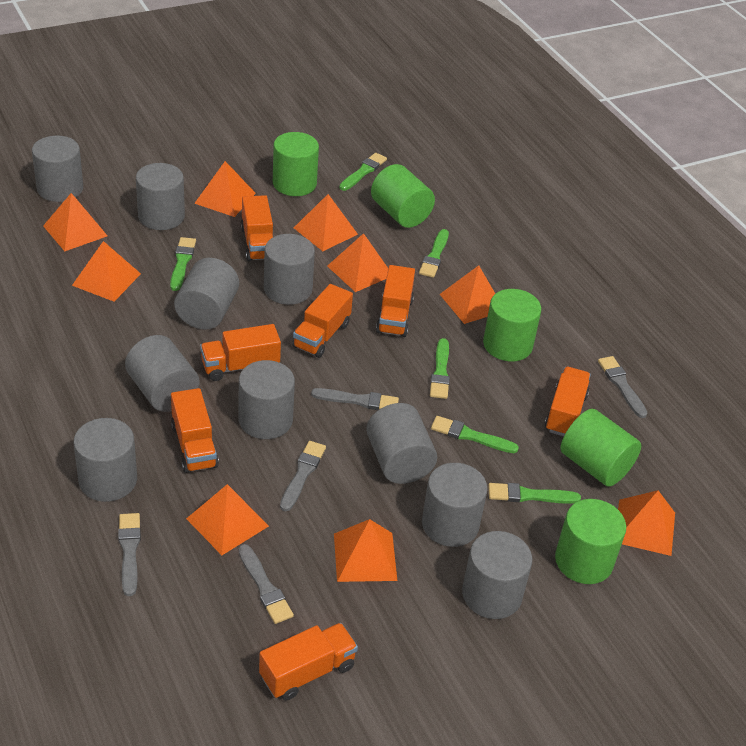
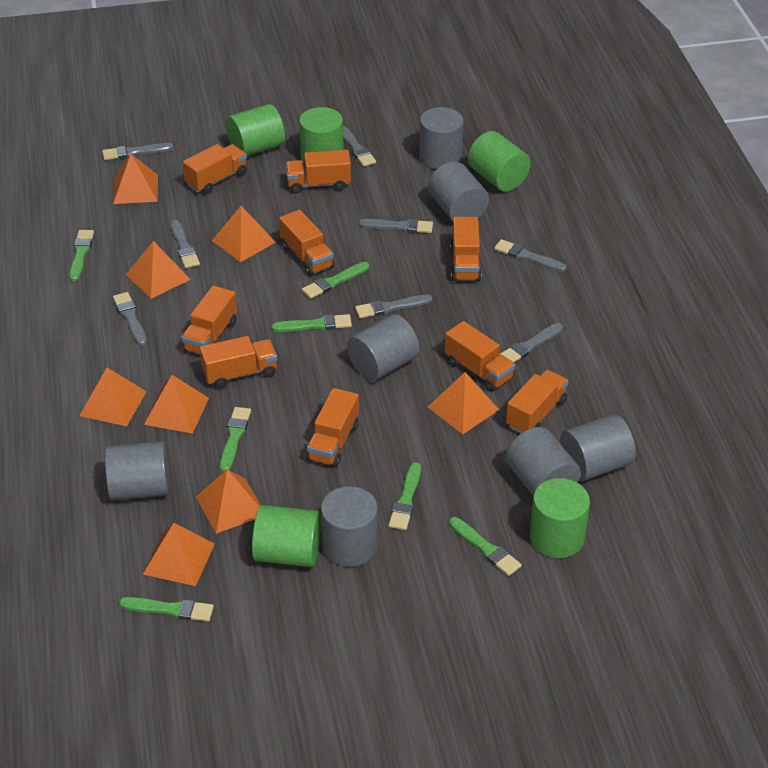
green brush: 6 -> 7
grey brush: 5 -> 8
grey cylinder: 10 -> 7
orange pyramid: 9 -> 8
orange truck: 7 -> 9

